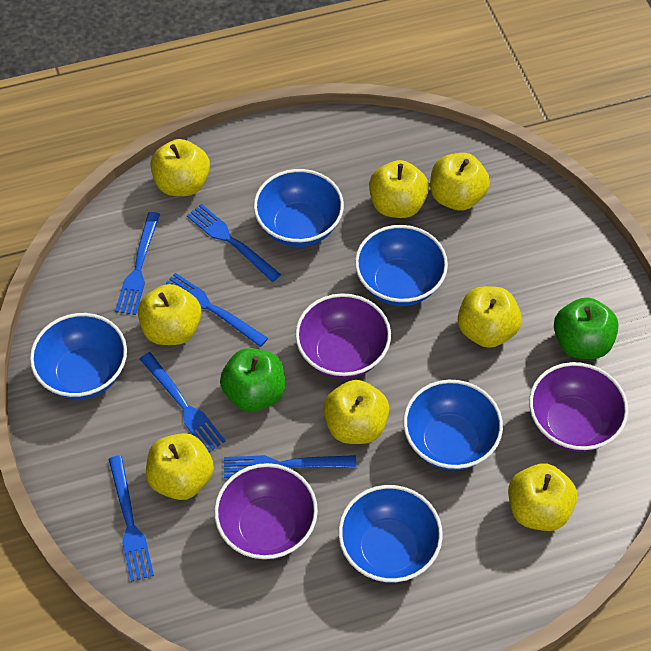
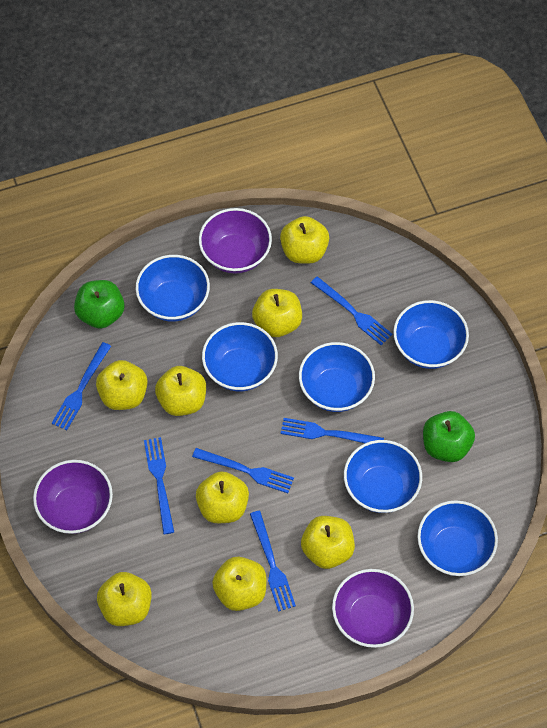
blue bowl: 5 -> 6

